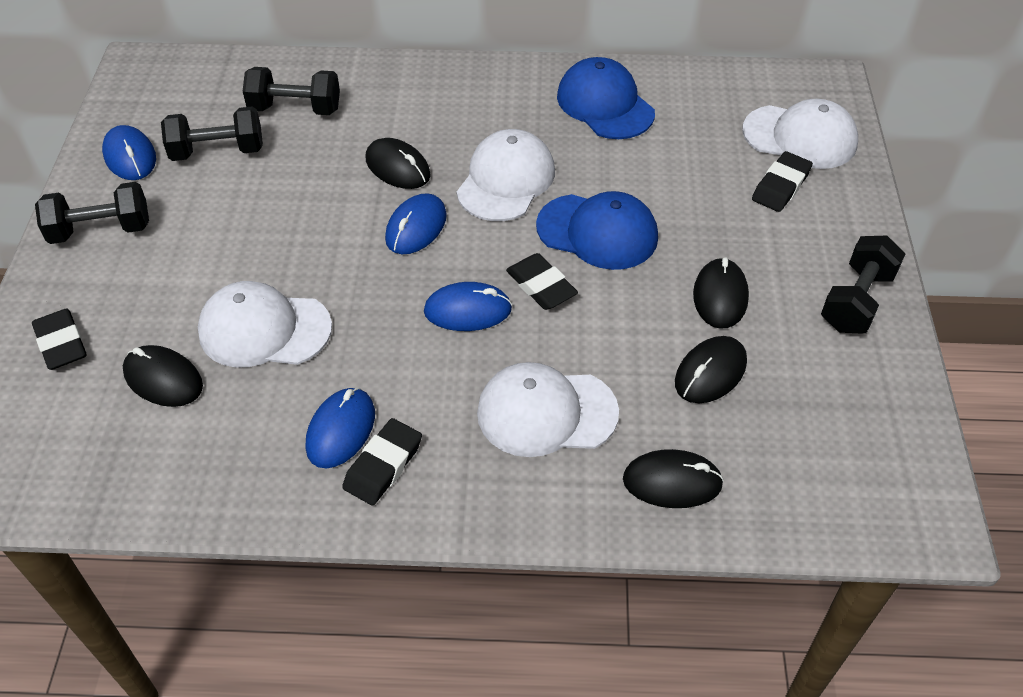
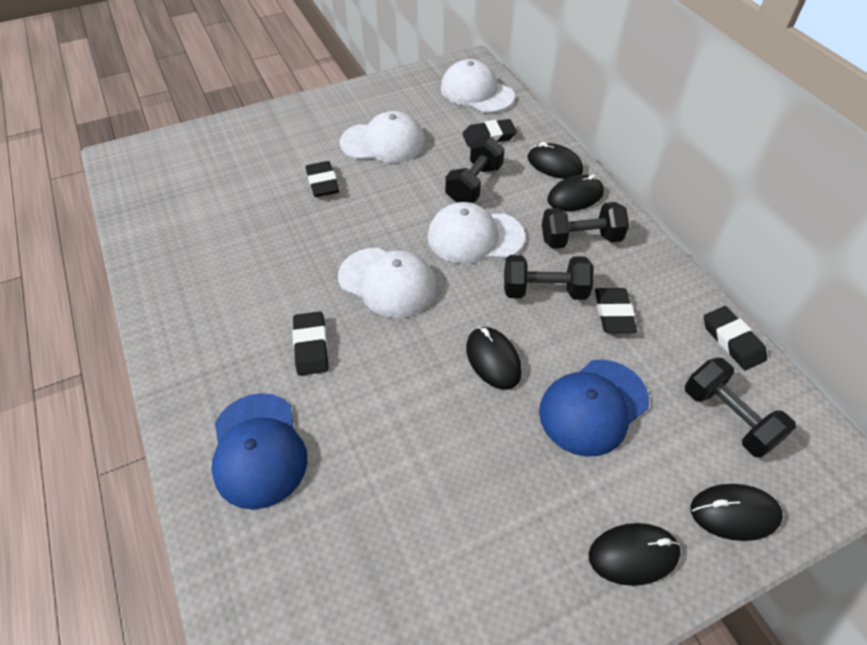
black eraser: 4 -> 5
blue mouse: 4 -> 0

